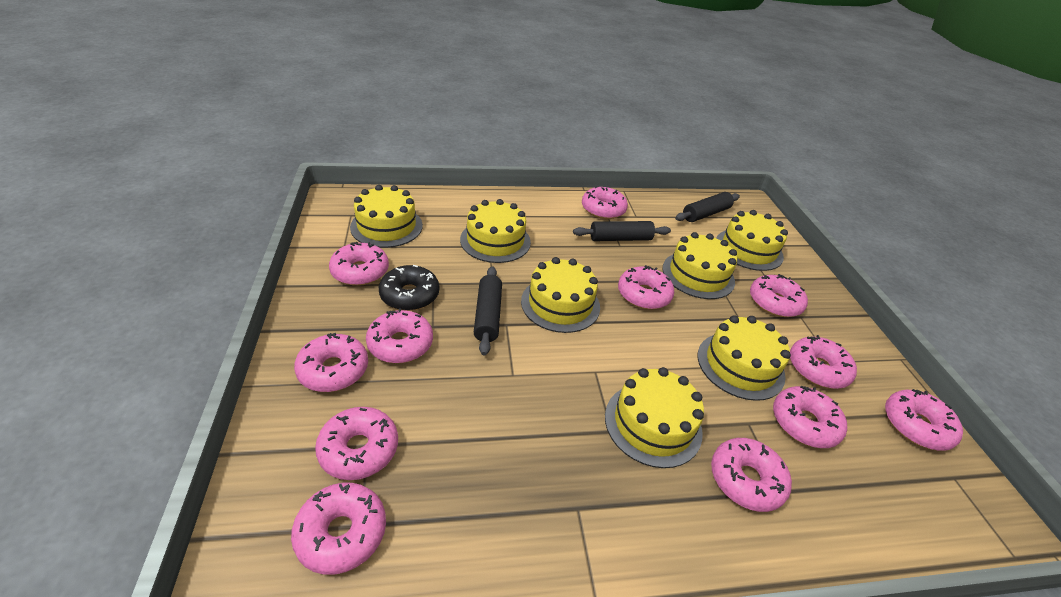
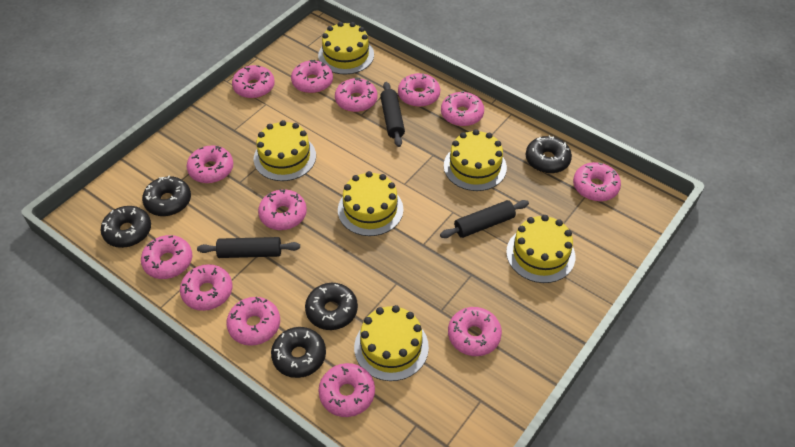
black donut: 1 -> 5
pink donut: 12 -> 13
yellow cake: 7 -> 6

